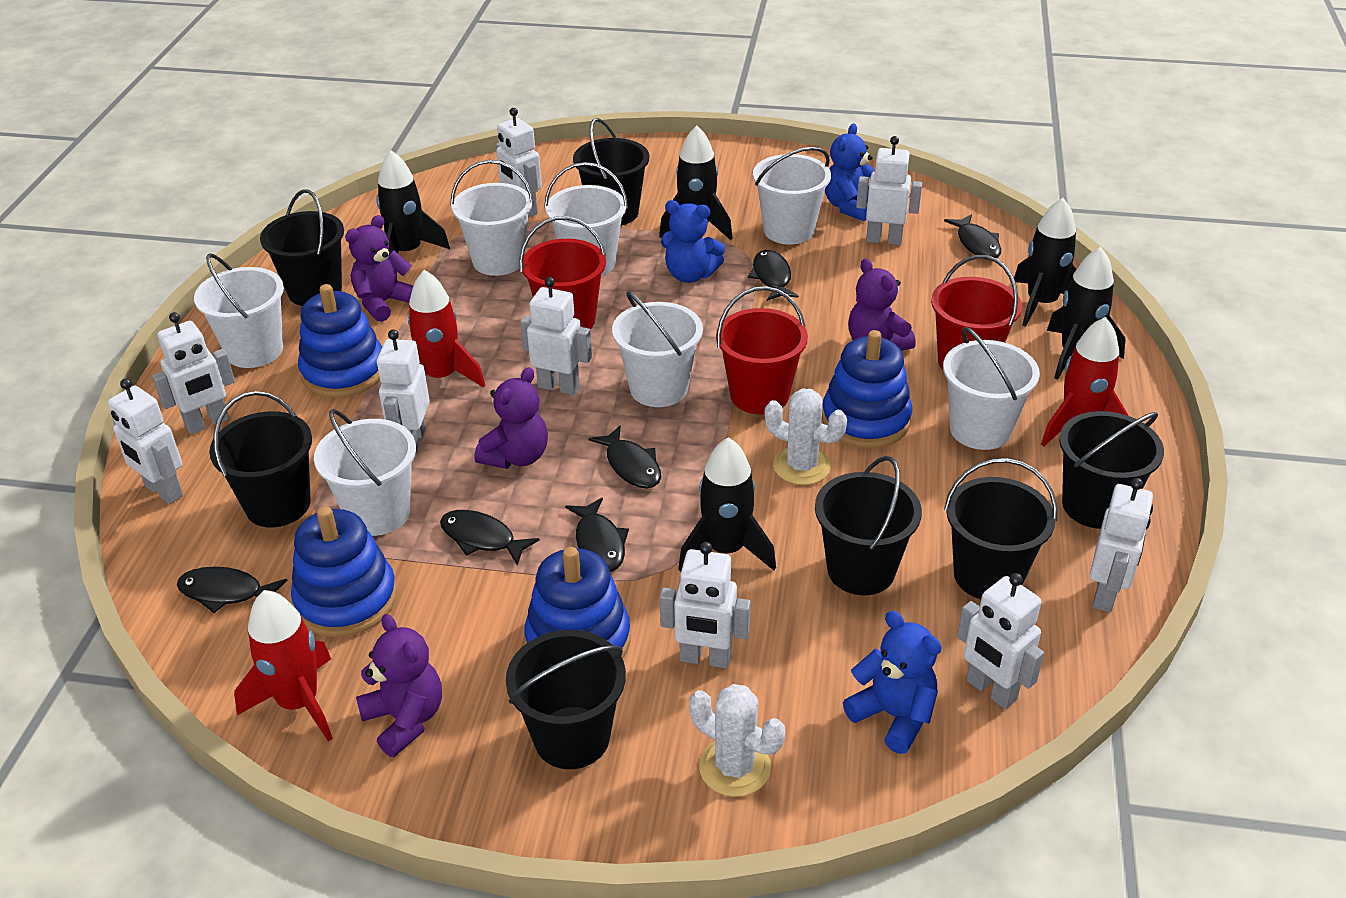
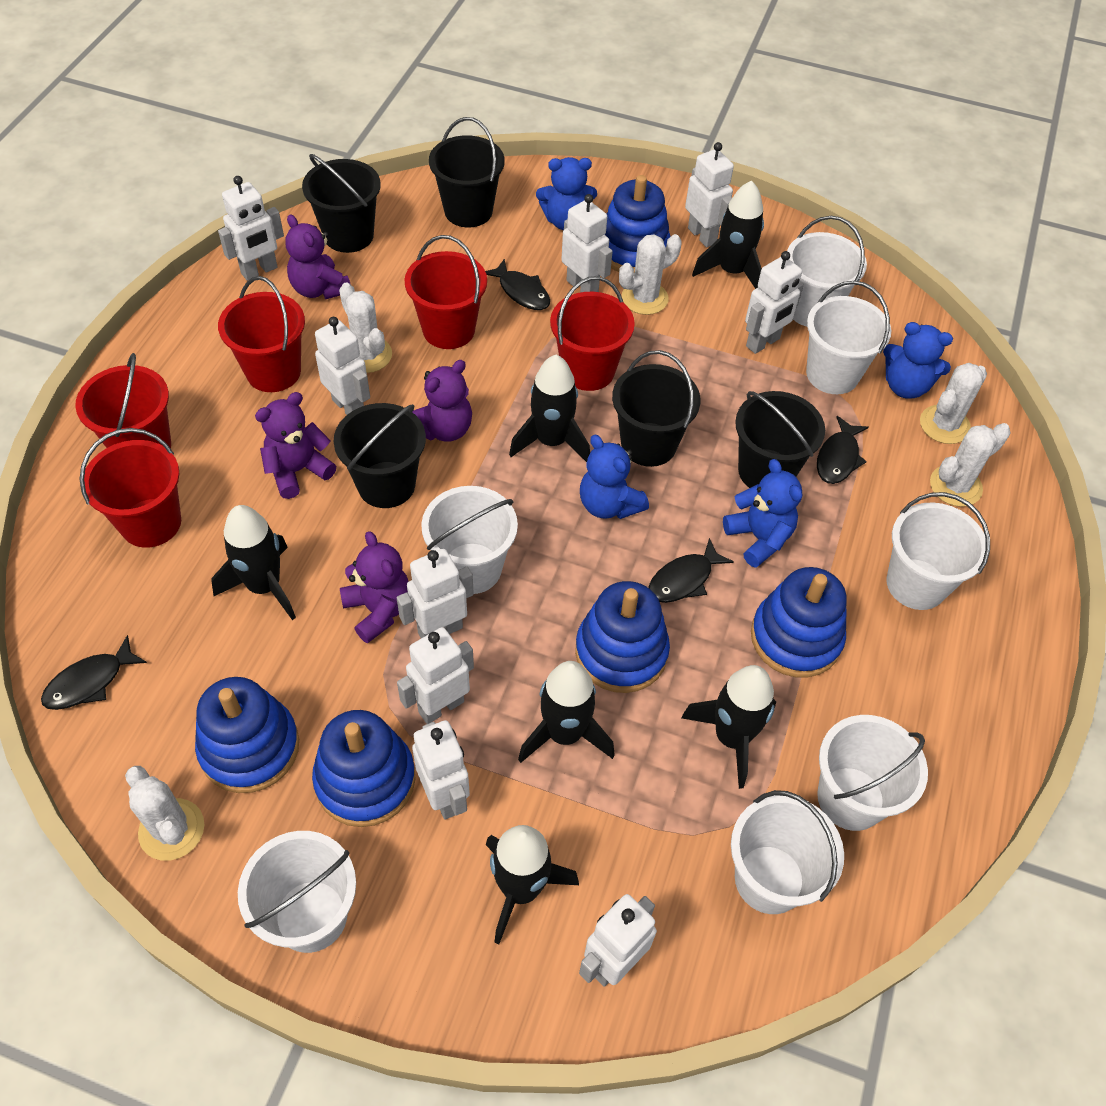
black bucket: 7 -> 5
black fish: 6 -> 4
black rocket: 5 -> 6
blue stacking toy: 4 -> 5
blue teddy bear: 3 -> 4
red bucket: 3 -> 5
red rocket: 3 -> 0
white cactus: 2 -> 5

